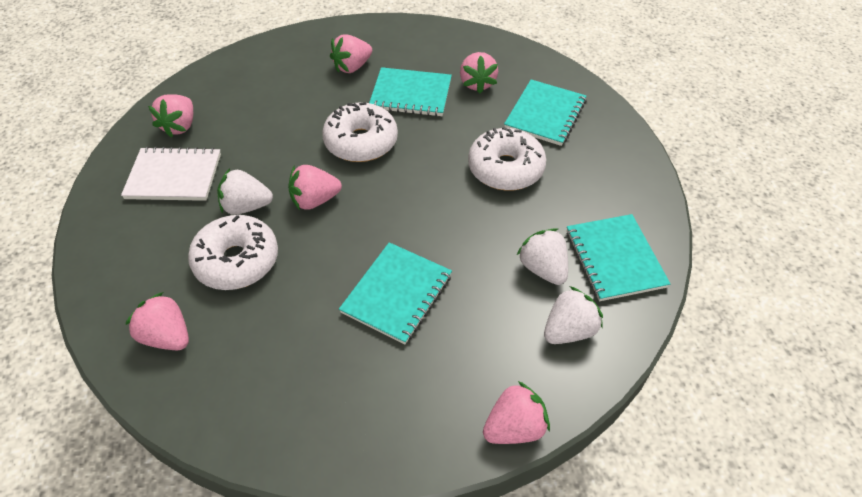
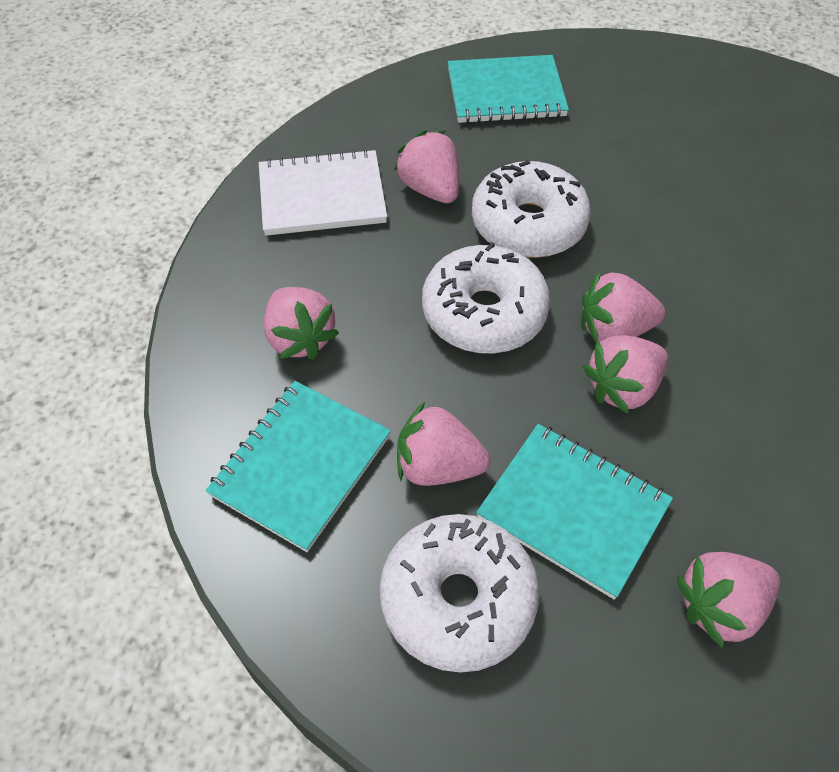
turquoise notebook: 4 -> 3
white strawberry: 3 -> 0

